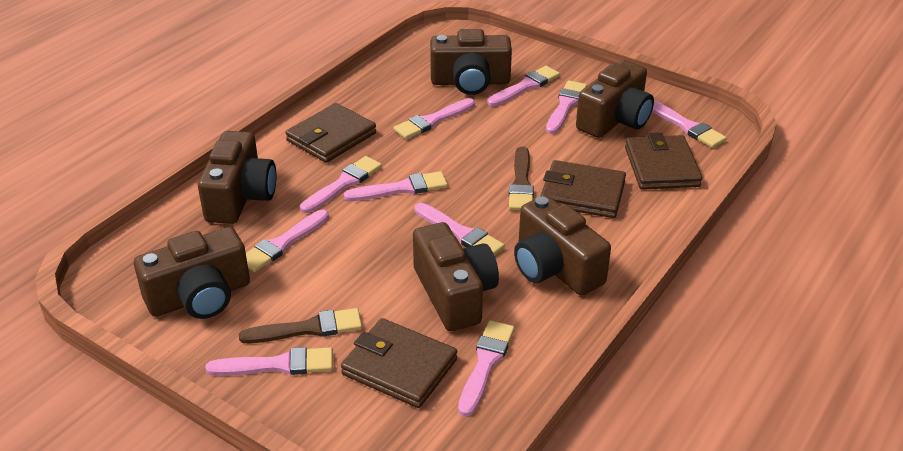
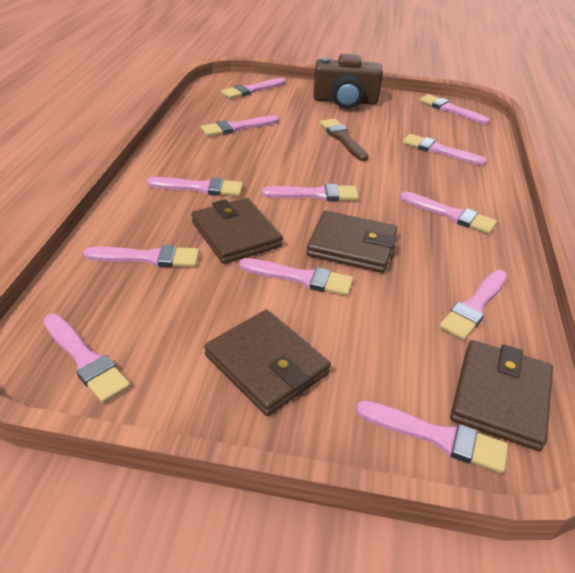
brown brush: 2 -> 1
brown camera: 6 -> 1
pink brush: 10 -> 12

